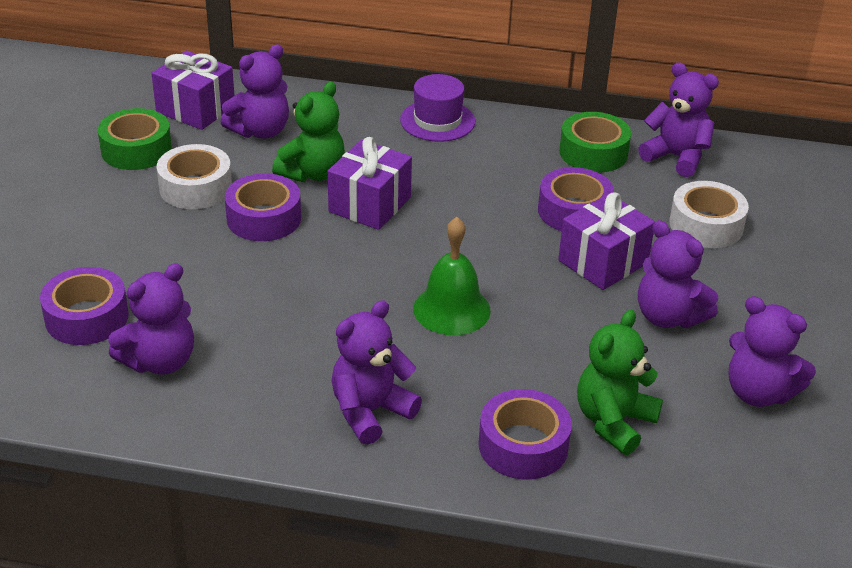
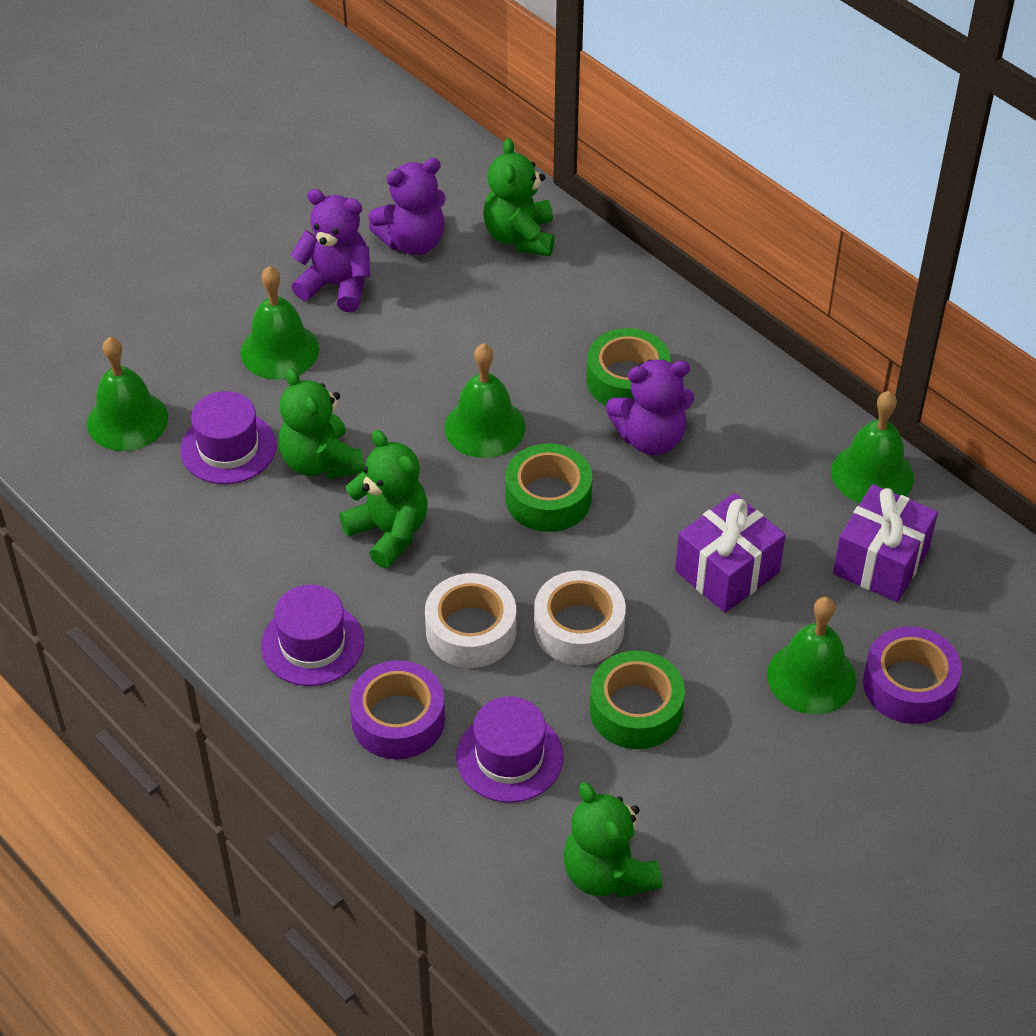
green bell: 1 -> 5
green tape: 2 -> 3
green teddy bear: 2 -> 4
purple gift: 3 -> 2
purple hat: 1 -> 3
purple tape: 4 -> 2
purple teddy bear: 6 -> 3

